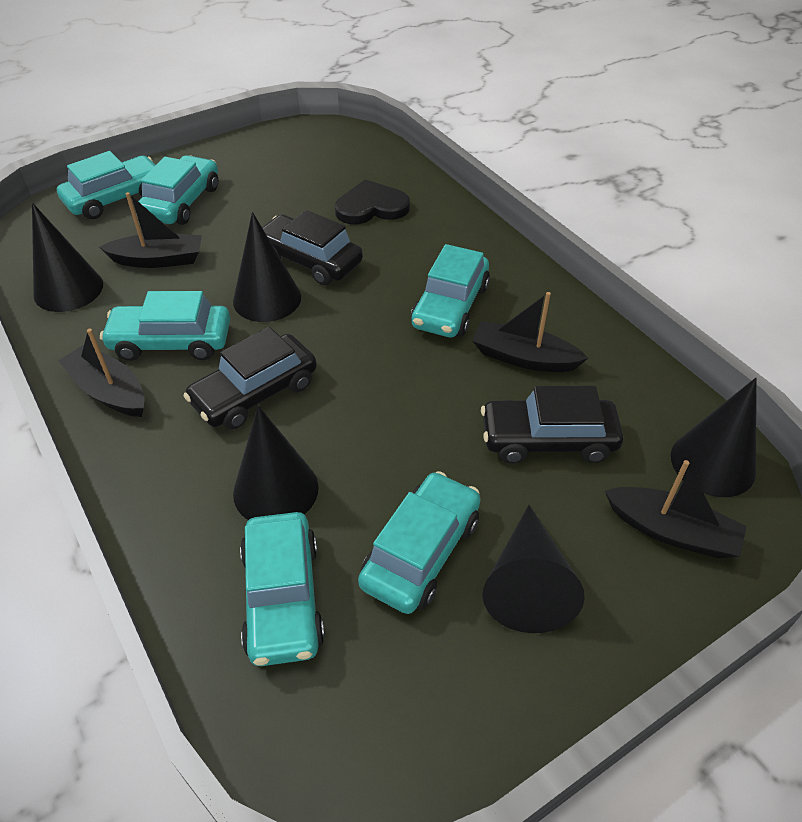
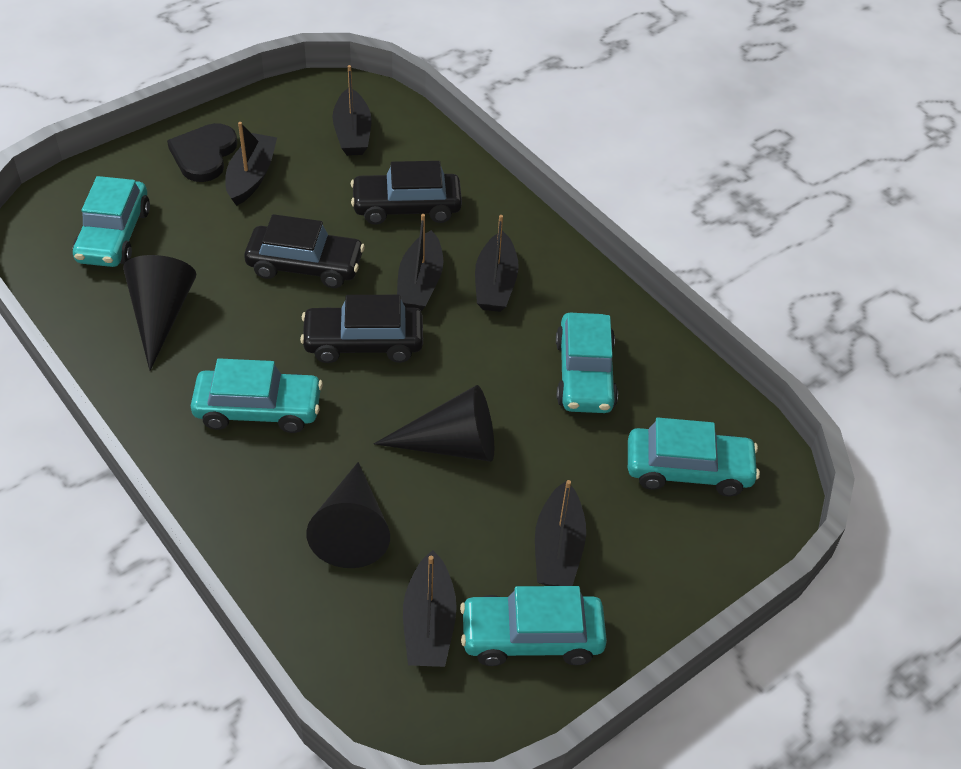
black boat: 4 -> 6
black cone: 5 -> 3
turquoise car: 6 -> 5

